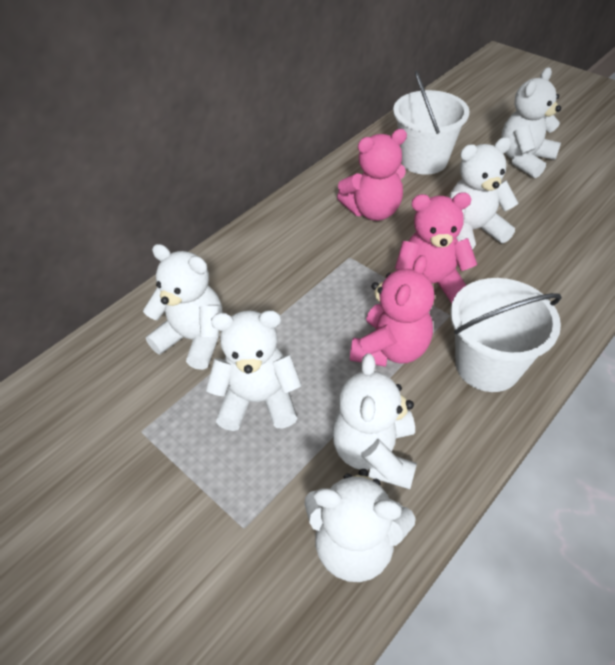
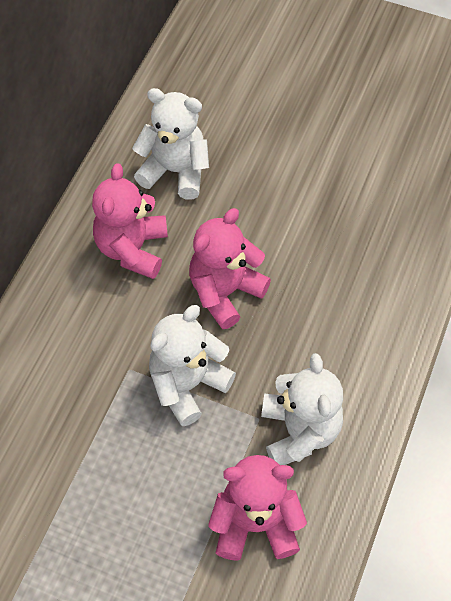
white bucket: 2 -> 0
white teddy bear: 6 -> 3

